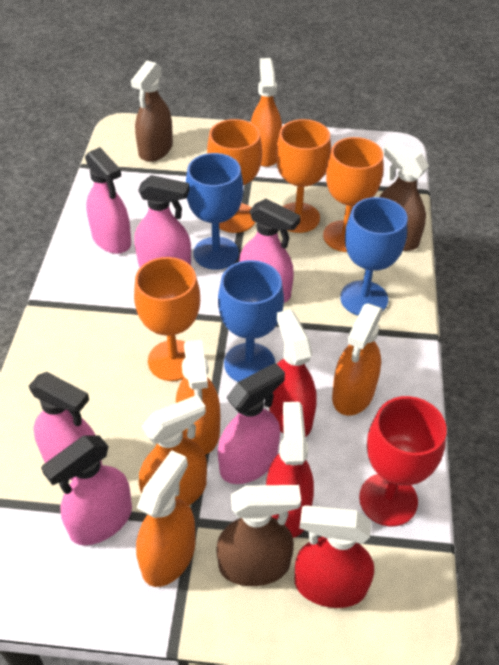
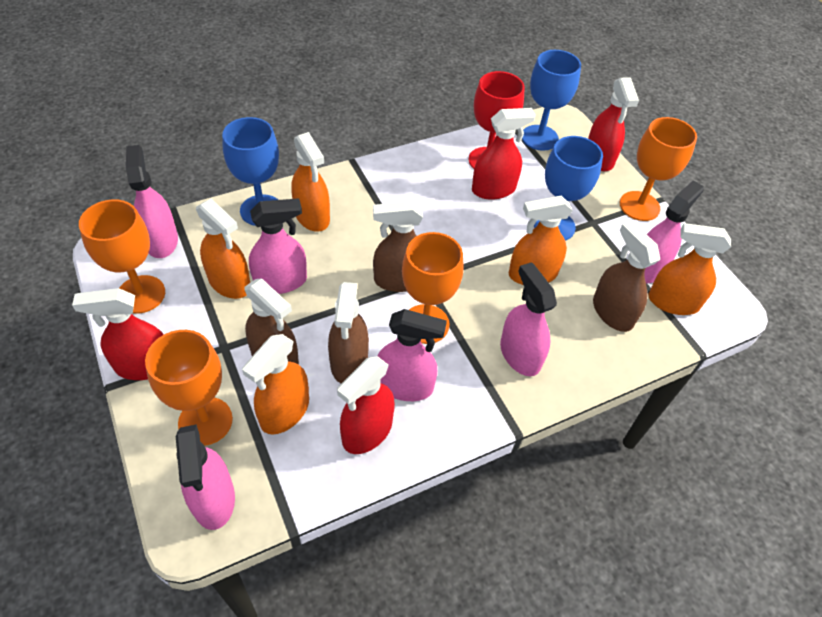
brown spray bottle: 3 -> 4
red spray bottle: 3 -> 4

